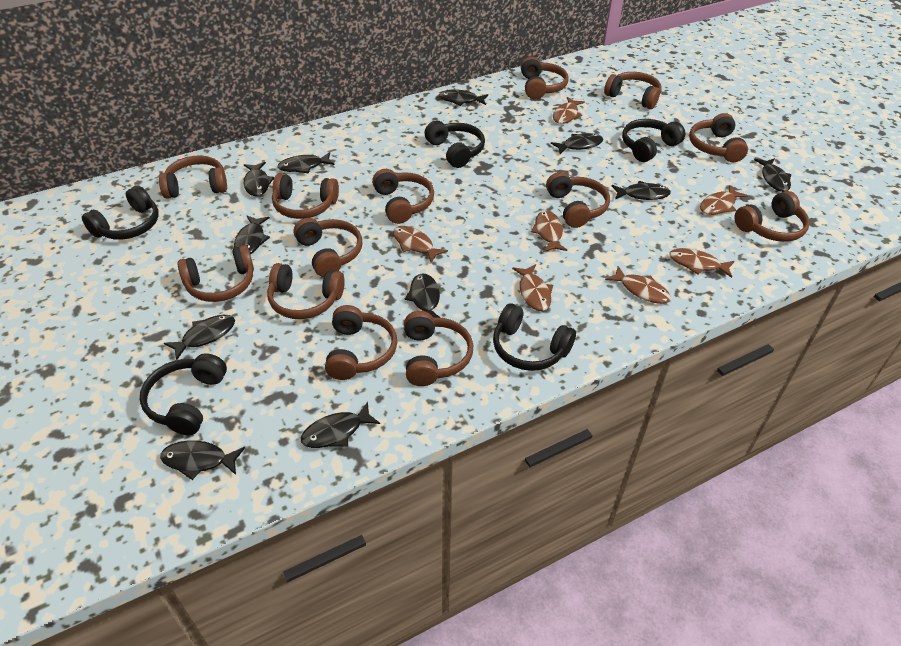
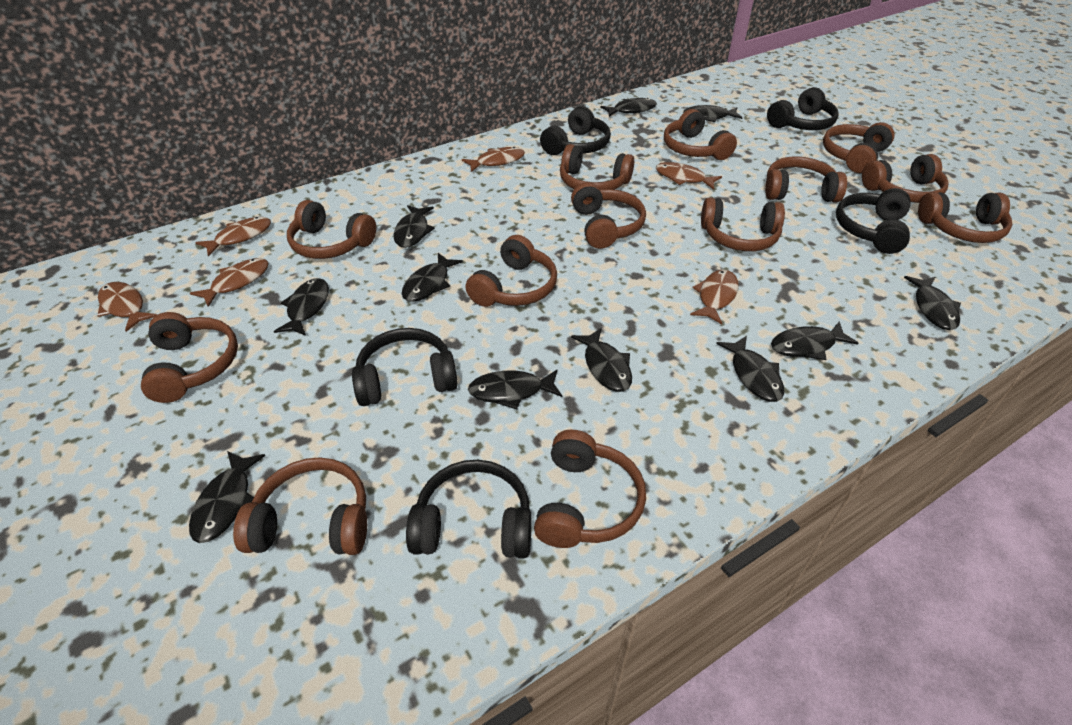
brown fish: 7 -> 6

